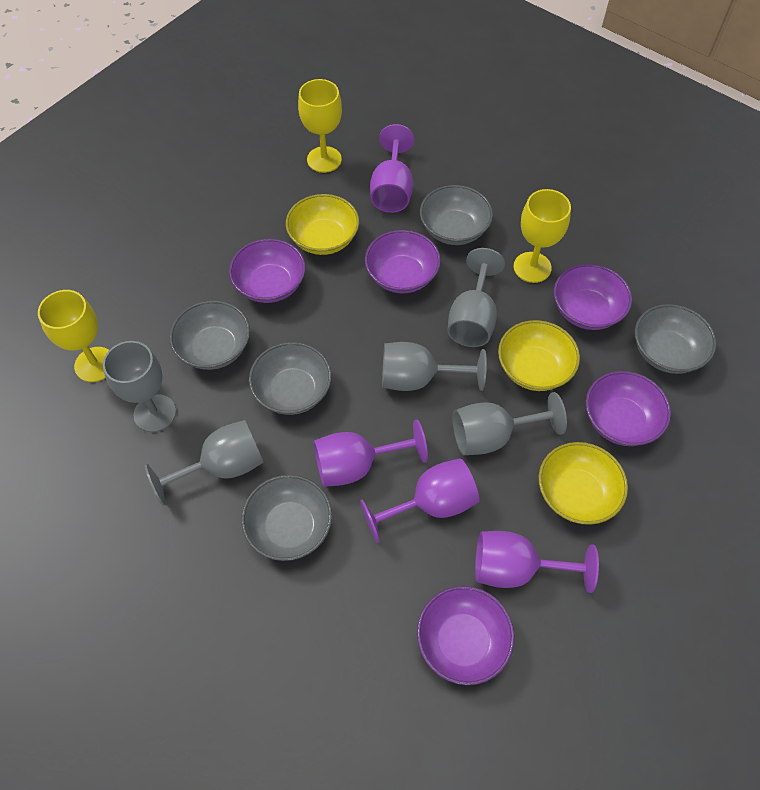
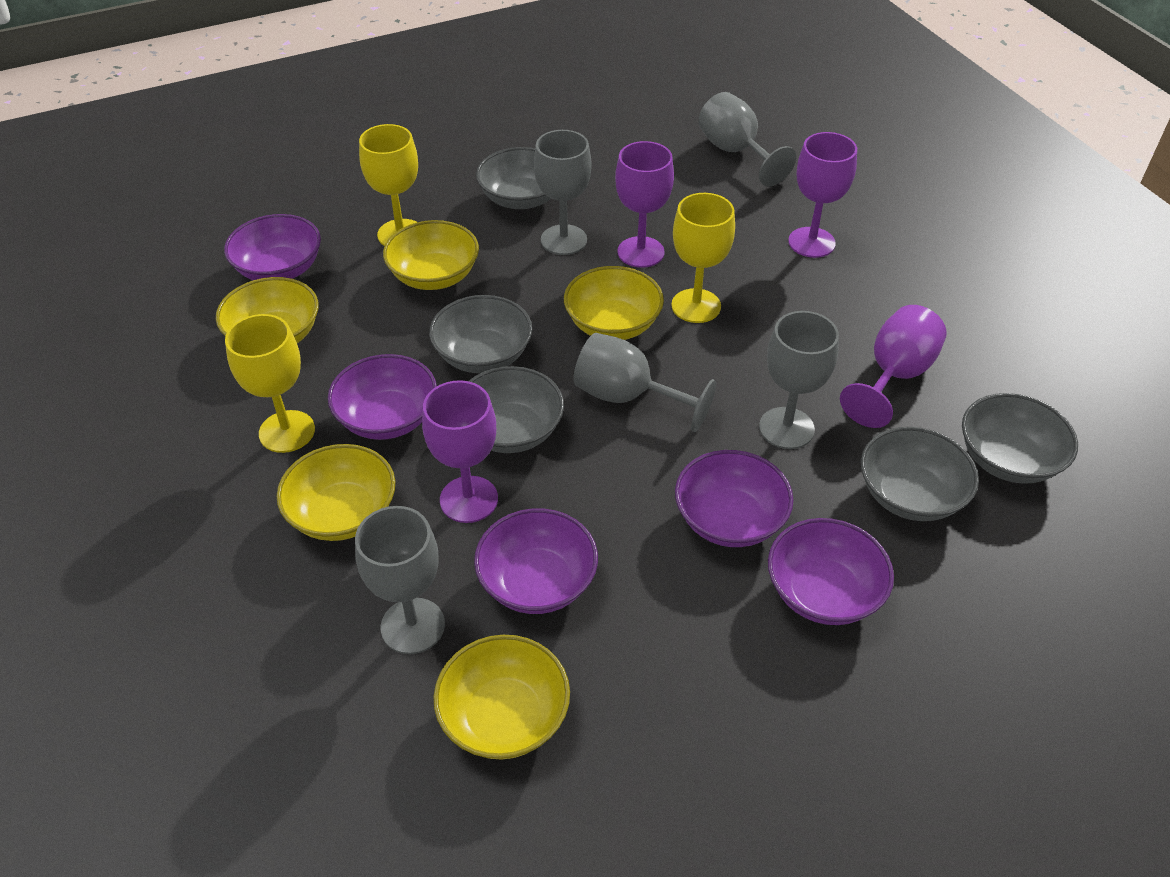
yellow bowl: 3 -> 5

